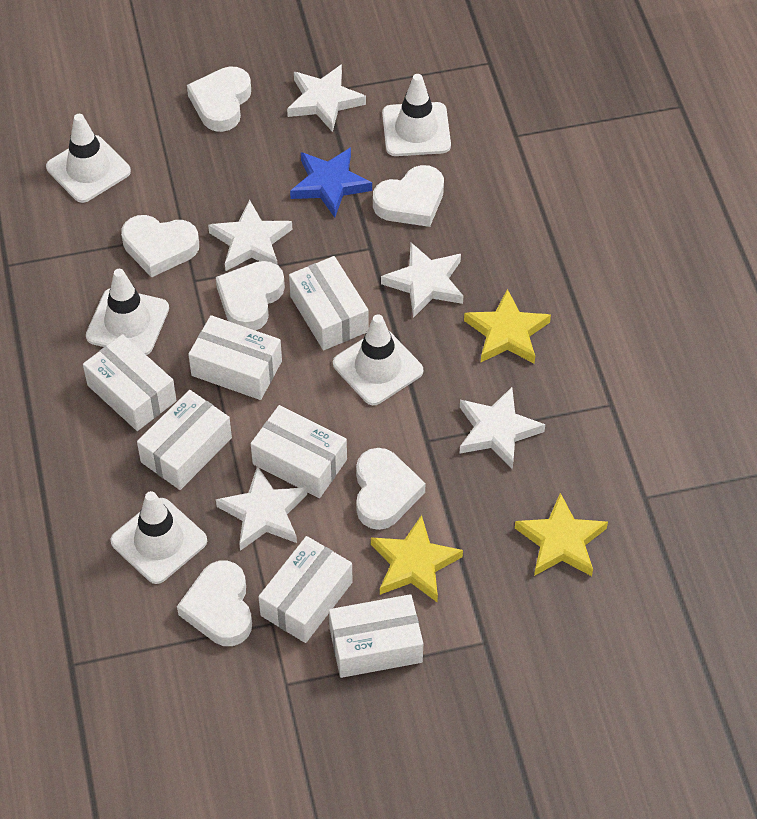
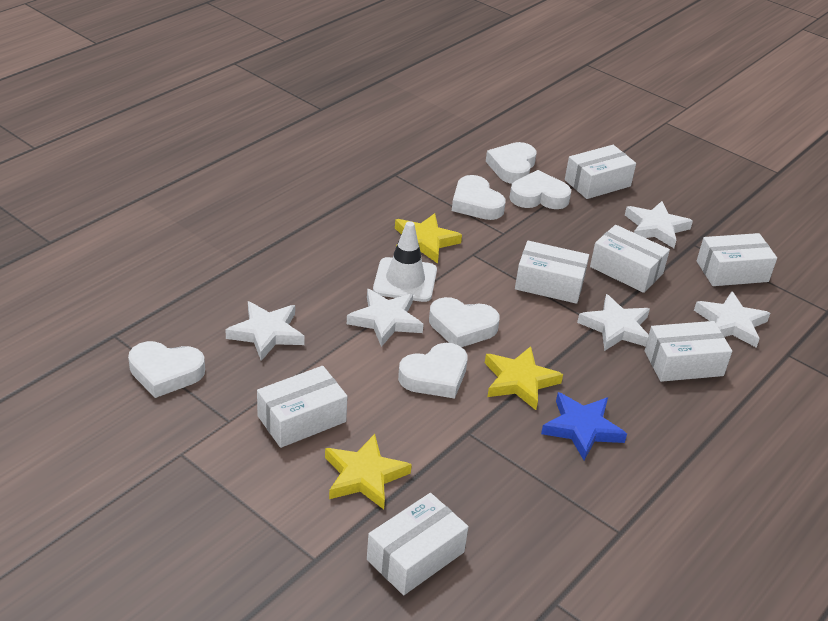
white traffic cone: 5 -> 1

